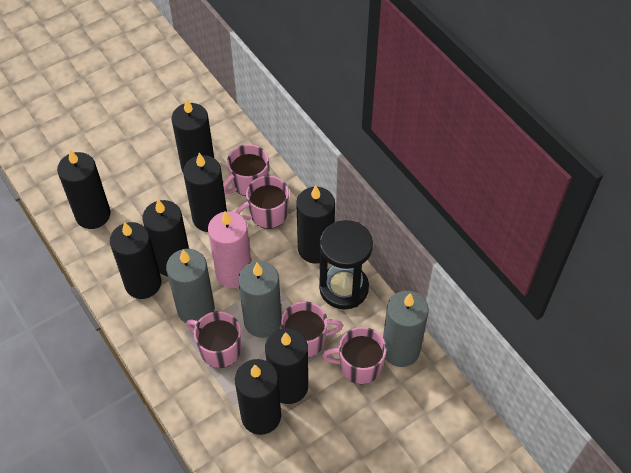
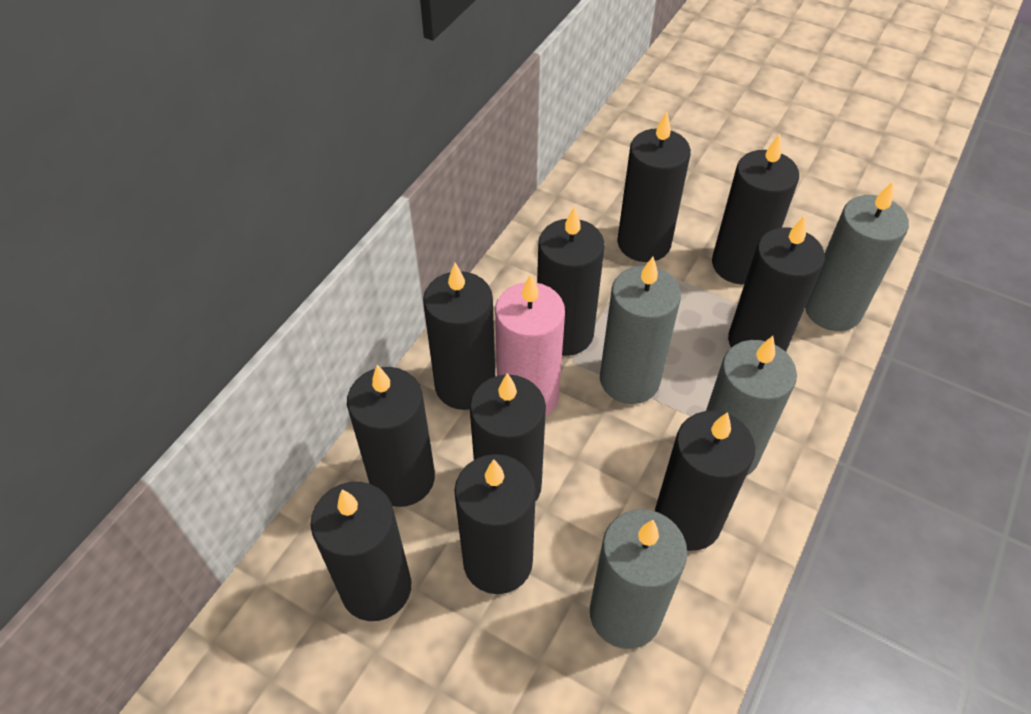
black candle: 8 -> 10
black hourglass: 1 -> 0
grey candle: 3 -> 4
pink mug: 5 -> 0

